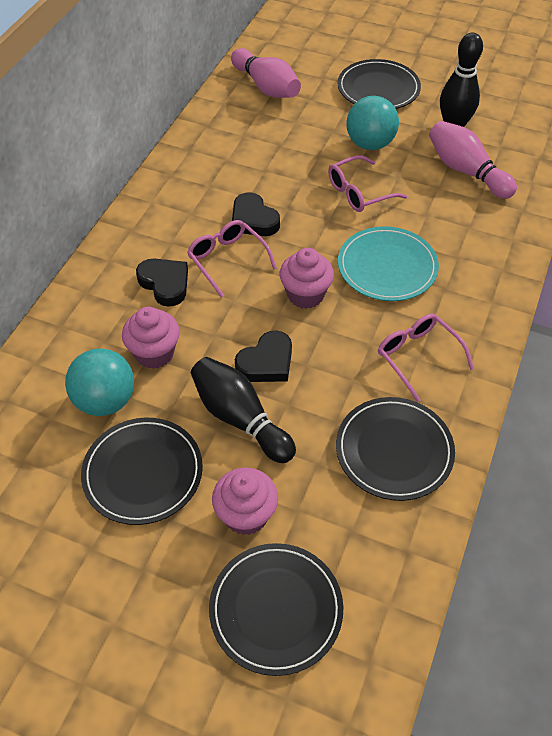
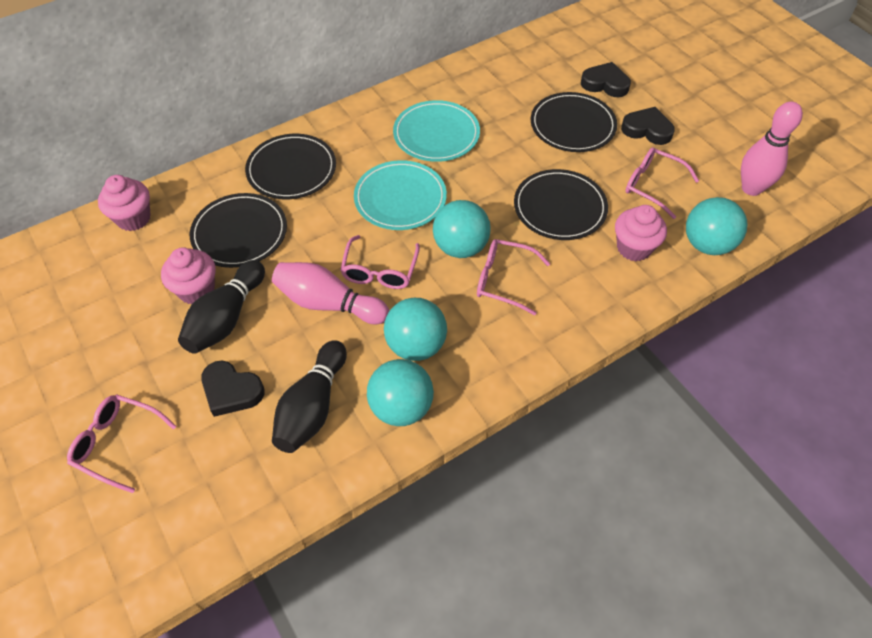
pink glasses: 3 -> 4
turquoise ball: 2 -> 4
turquoise plate: 1 -> 2

